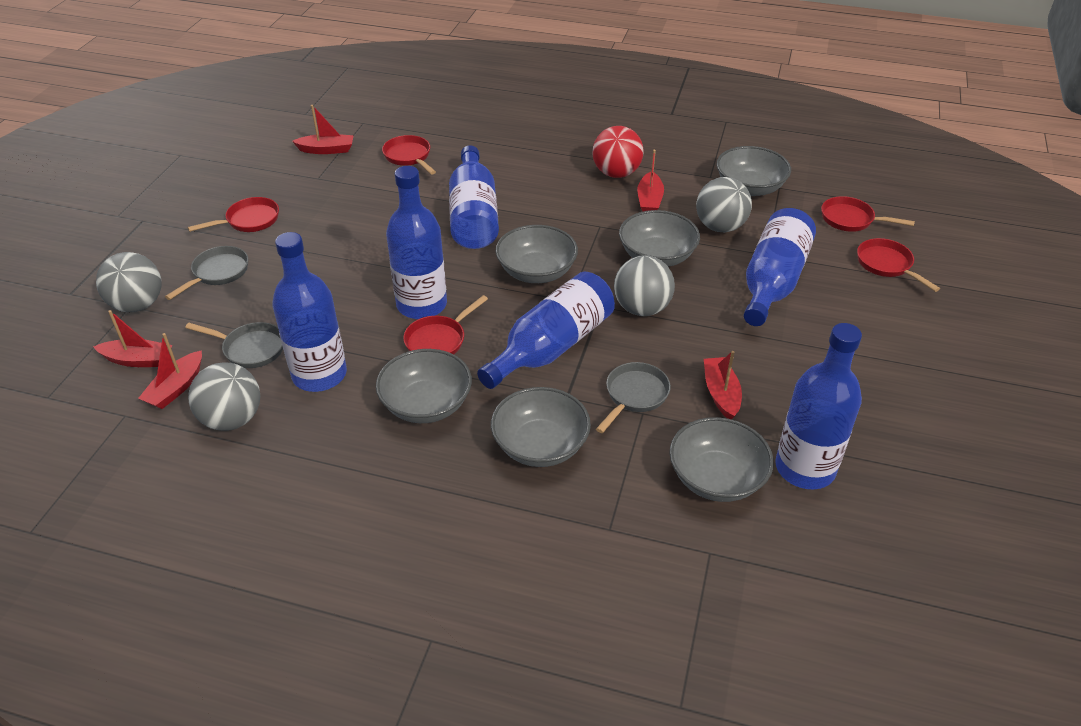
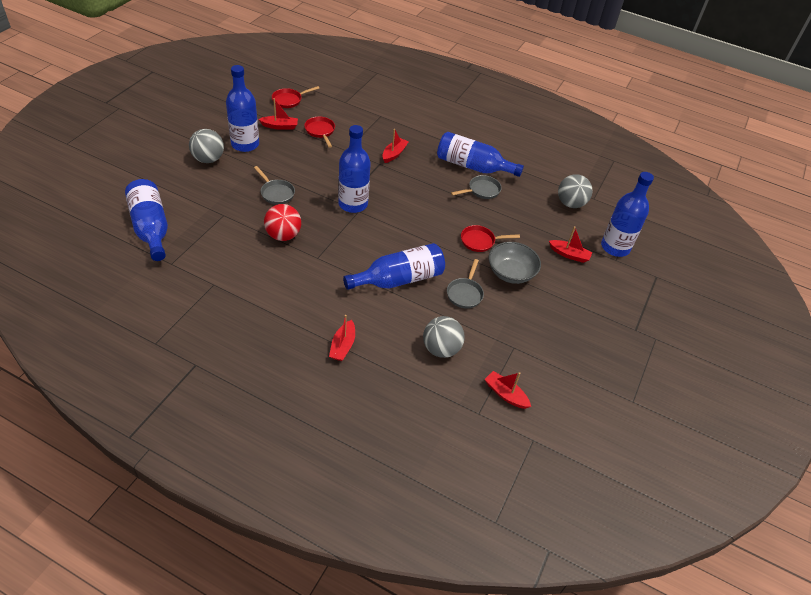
grey ball: 4 -> 3
grey bowl: 6 -> 1
red pan: 5 -> 3

